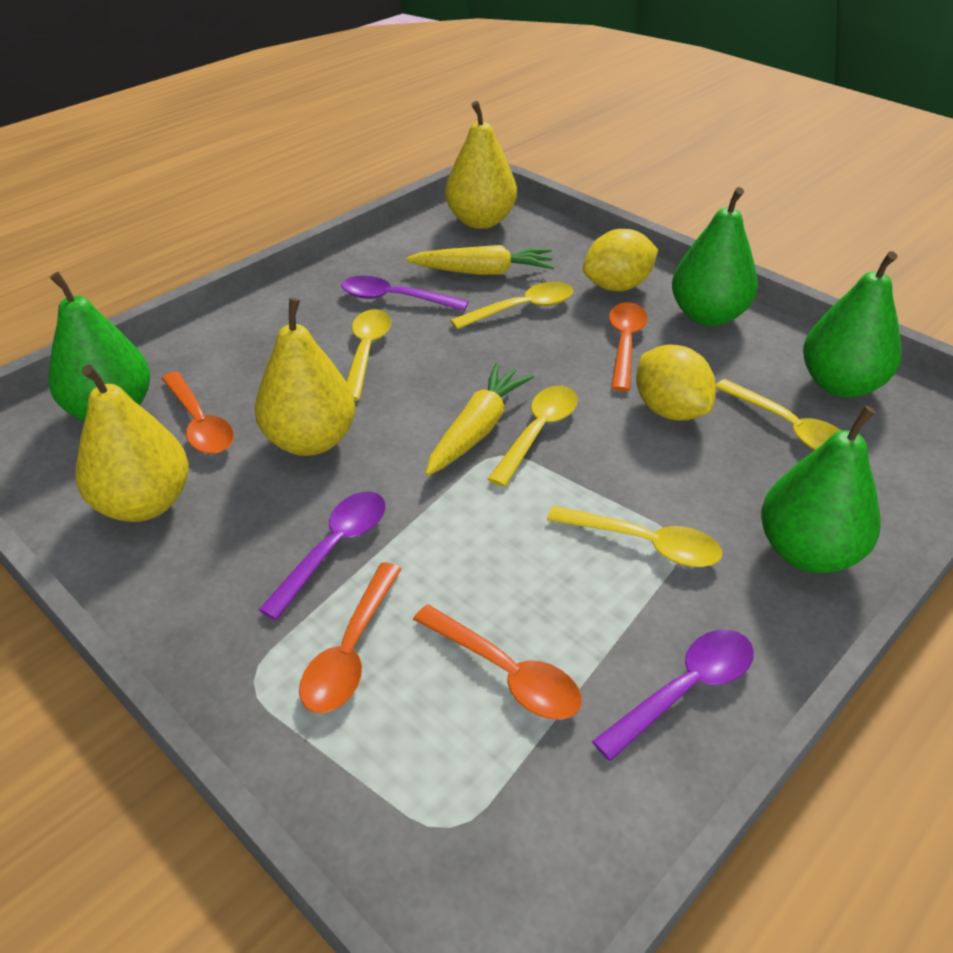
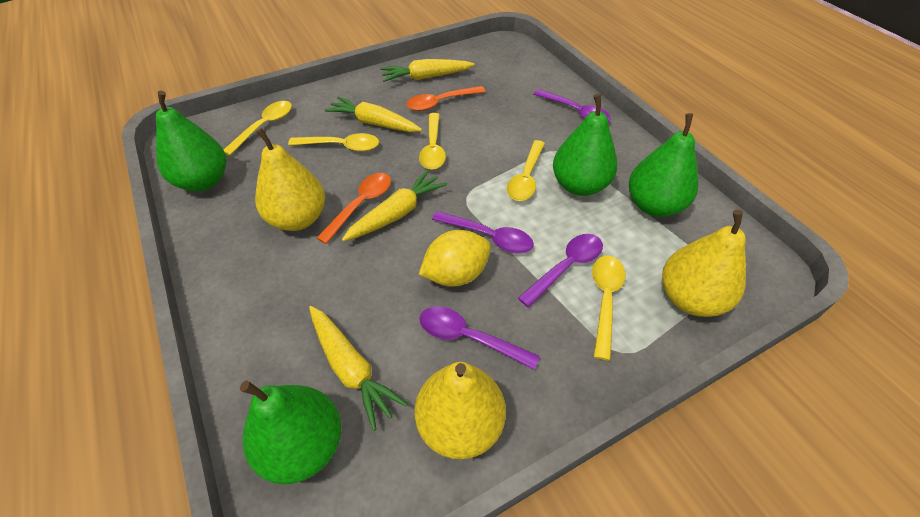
orange spoon: 4 -> 2
purple spoon: 3 -> 4
yellow carrot: 2 -> 4
yellow lemon: 2 -> 1

